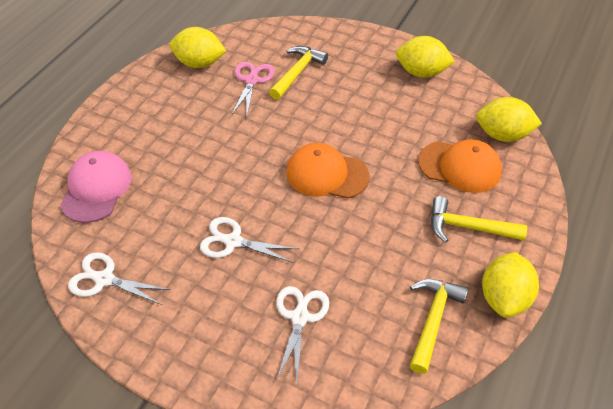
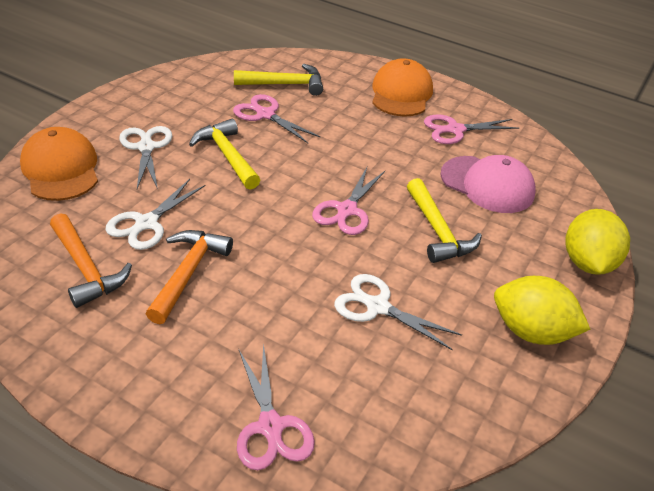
orange hammer: 0 -> 2
pink scissors: 1 -> 4
yellow lemon: 4 -> 2

